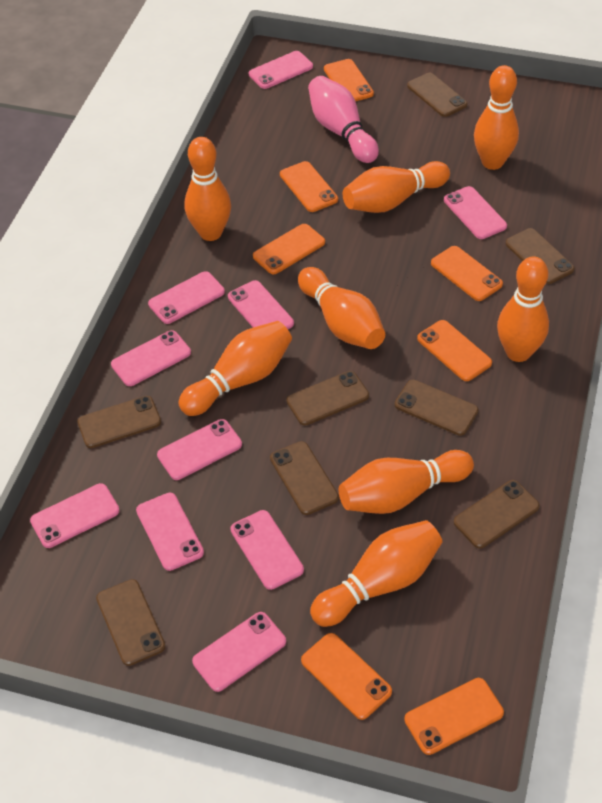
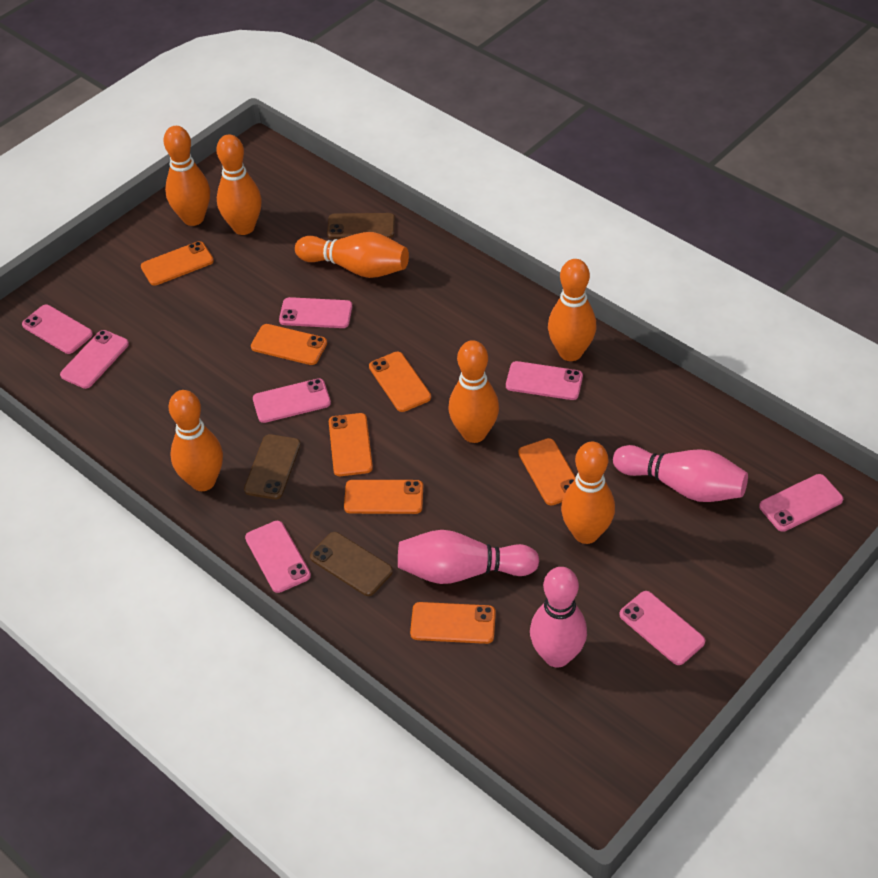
brown phone: 8 -> 3
orange bowling pin: 8 -> 7
pink bowling pin: 1 -> 3
pink phone: 10 -> 8

